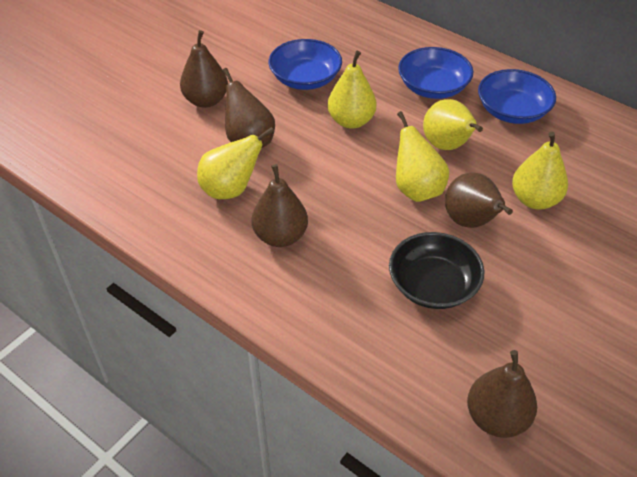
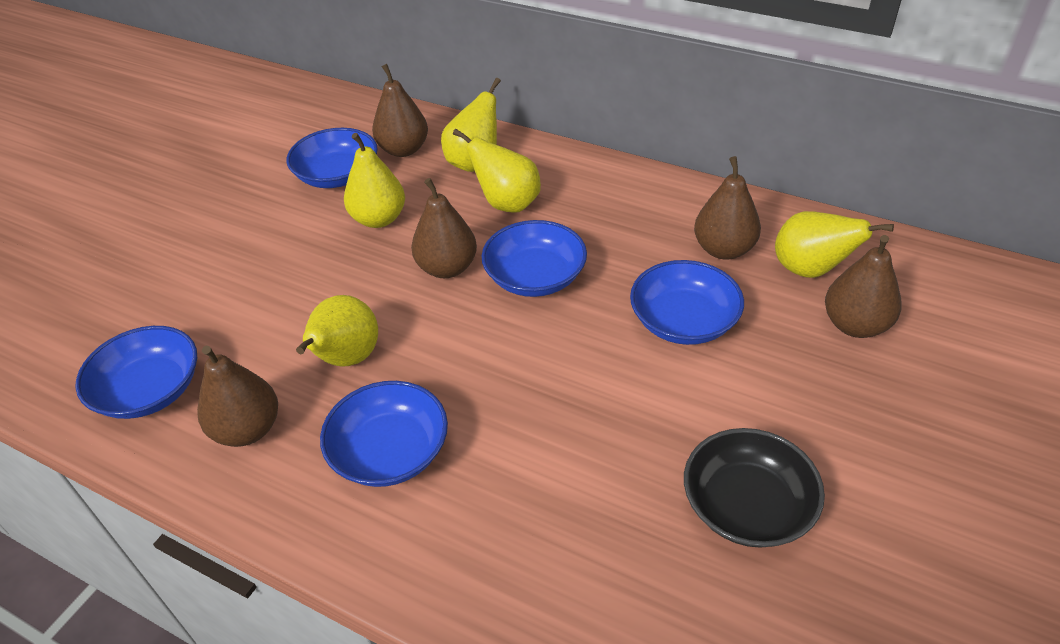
blue bowl: 3 -> 5

